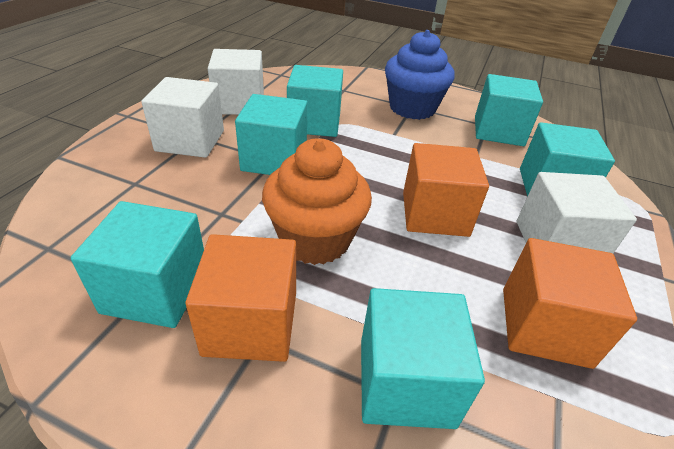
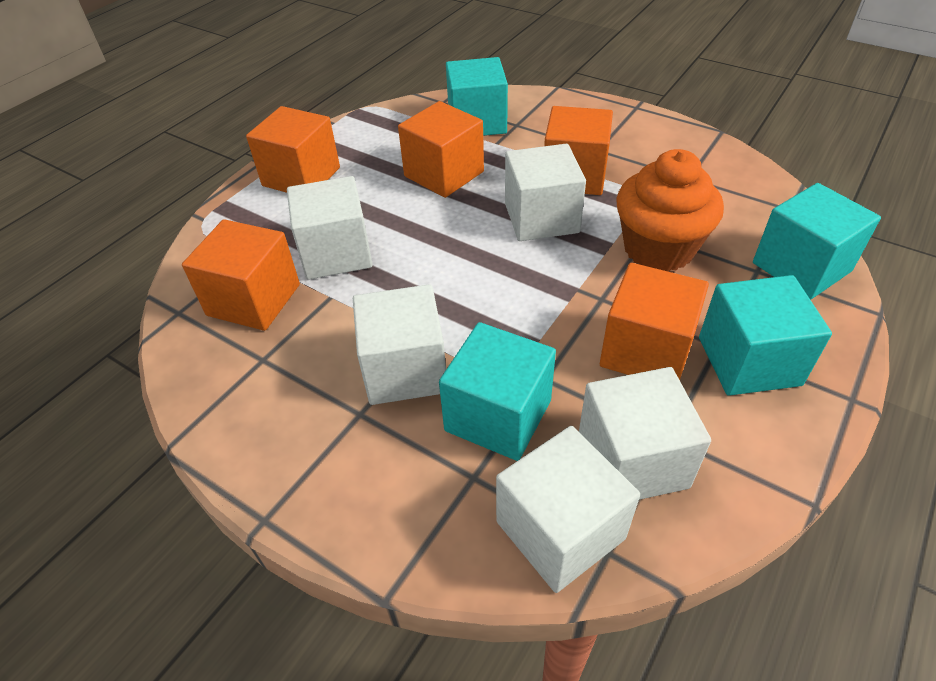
blue cupcake: 1 -> 0
orange cube: 3 -> 5
turquoise cube: 6 -> 4
white cube: 3 -> 5

